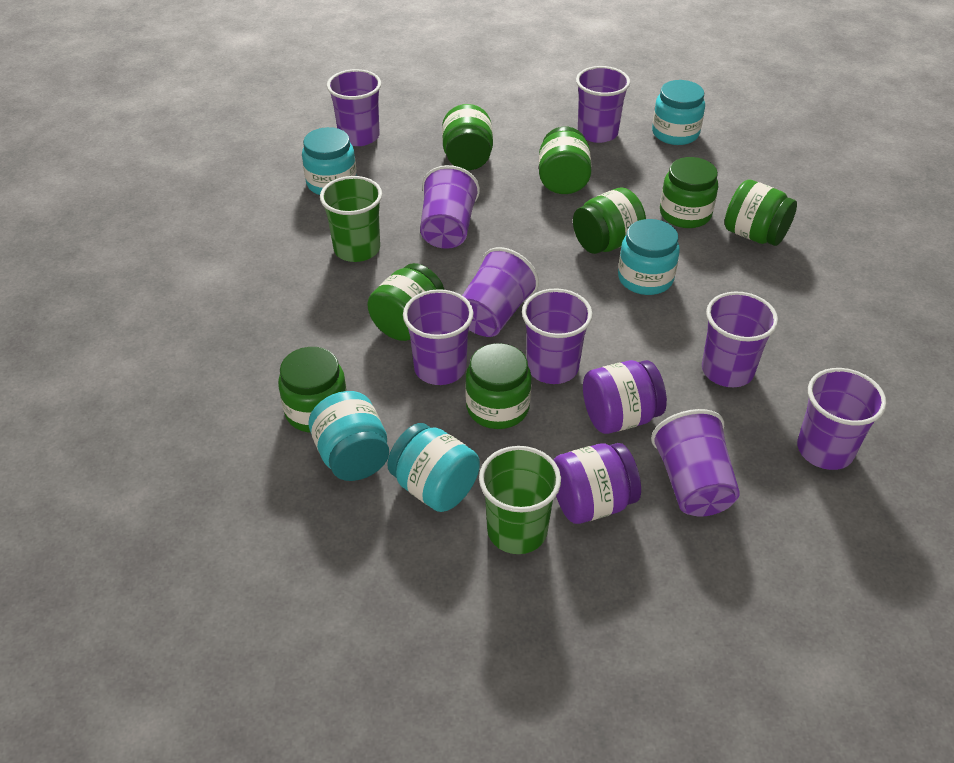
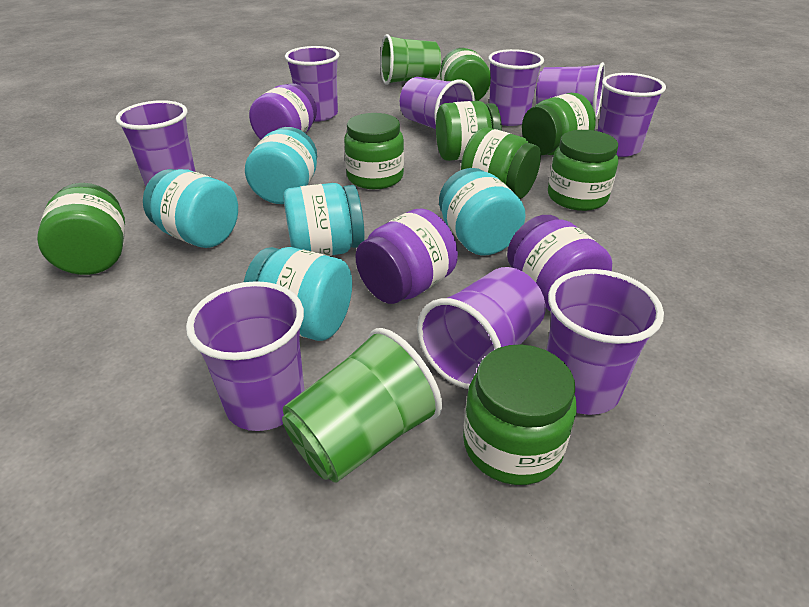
purple jar: 2 -> 3

